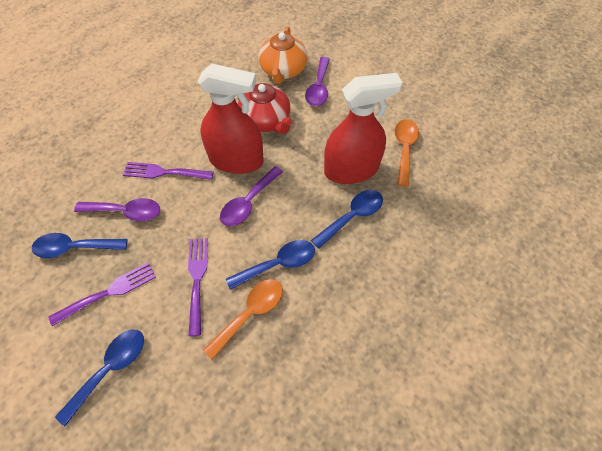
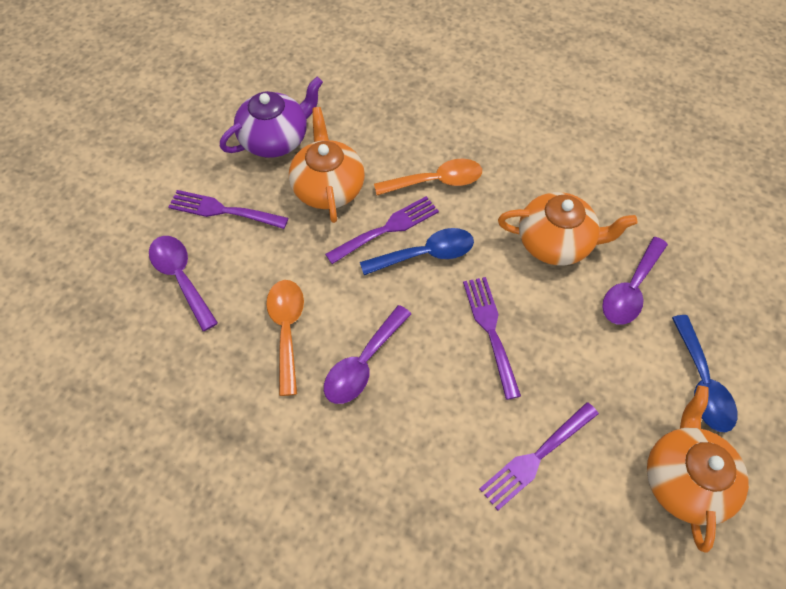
blue spoon: 4 -> 2
orange teapot: 1 -> 3
purple fork: 3 -> 4
purple teapot: 0 -> 1
red spray bottle: 2 -> 0
red teapot: 1 -> 0

